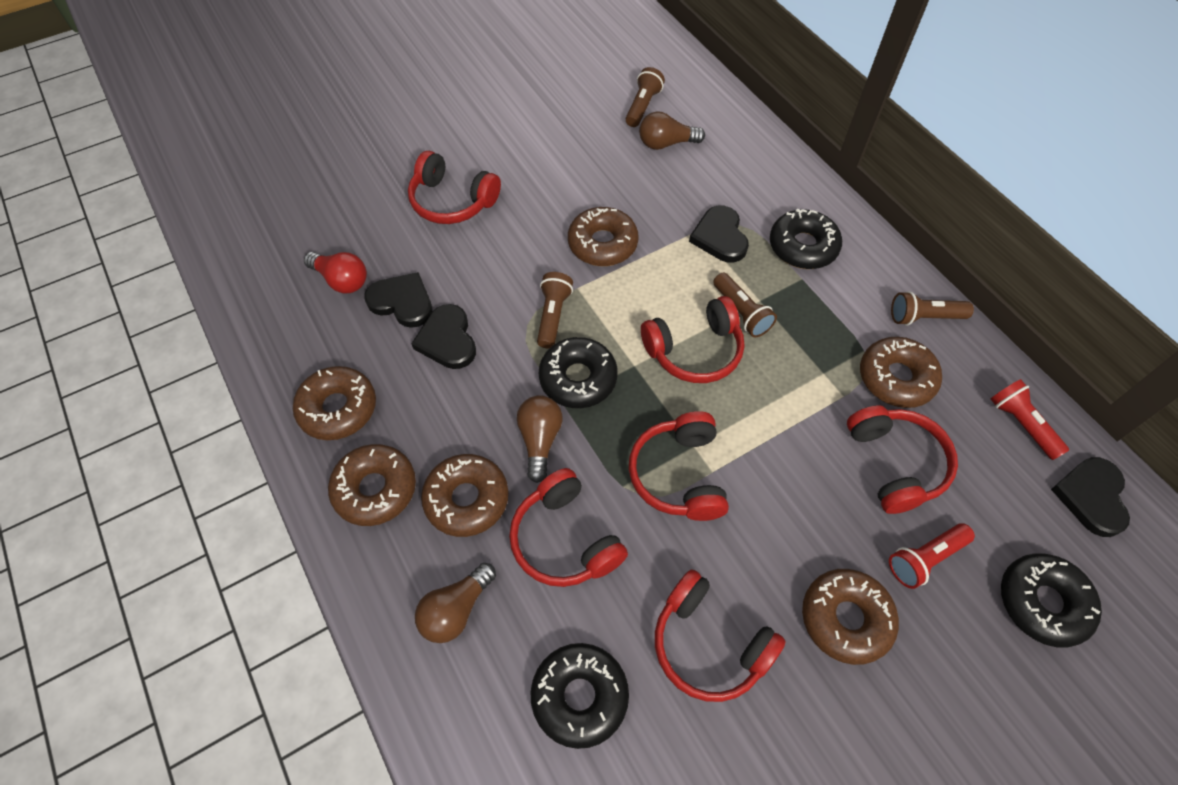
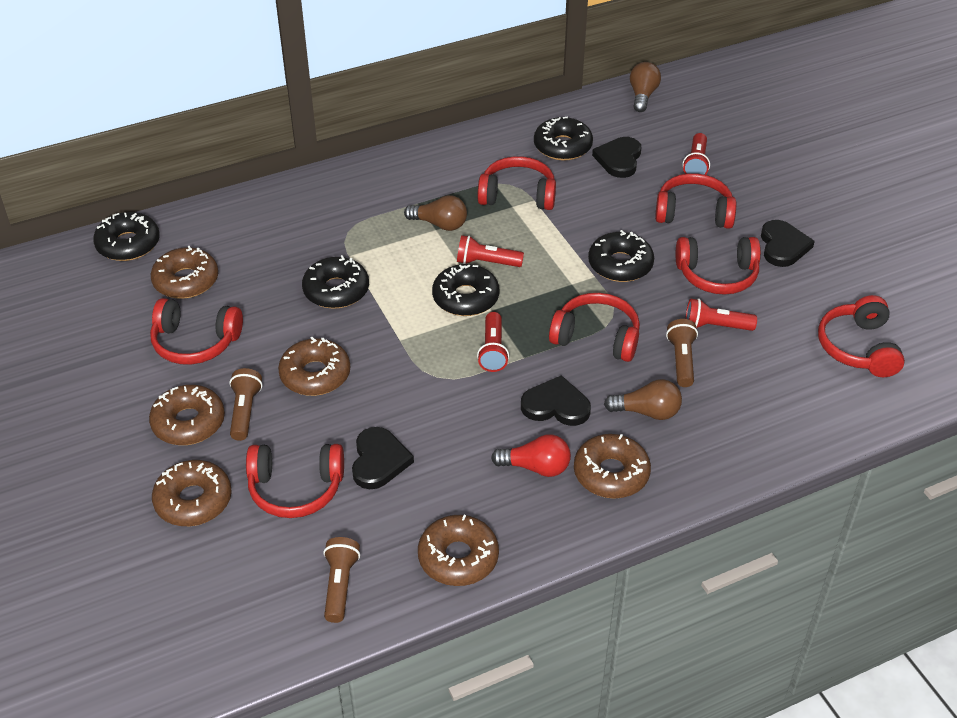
black donut: 4 -> 5
brown flashlight: 4 -> 3
red flashlight: 2 -> 4
red headphones: 6 -> 7

